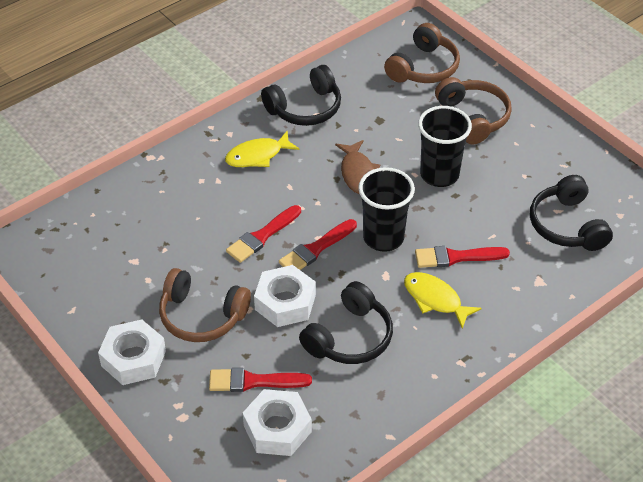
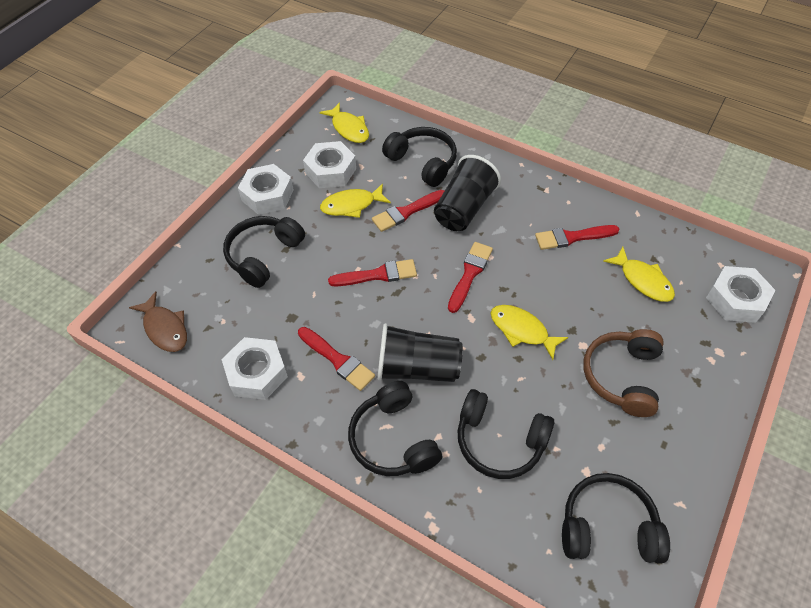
black headphones: 3 -> 5
brown headphones: 3 -> 1
red brush: 4 -> 5
white nut: 3 -> 4
yellow fish: 2 -> 4

